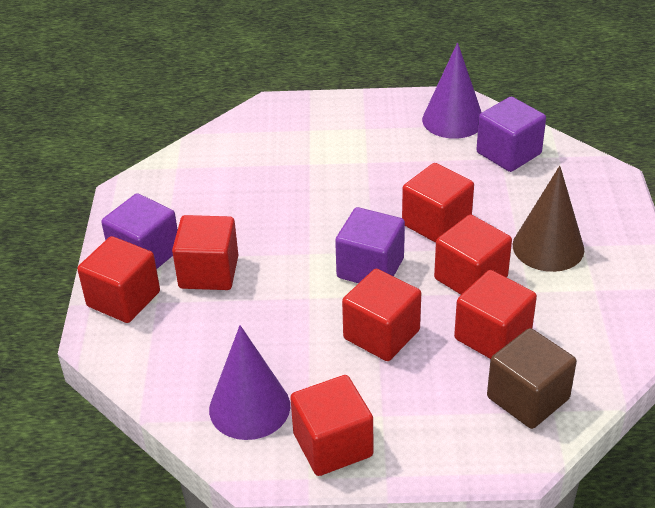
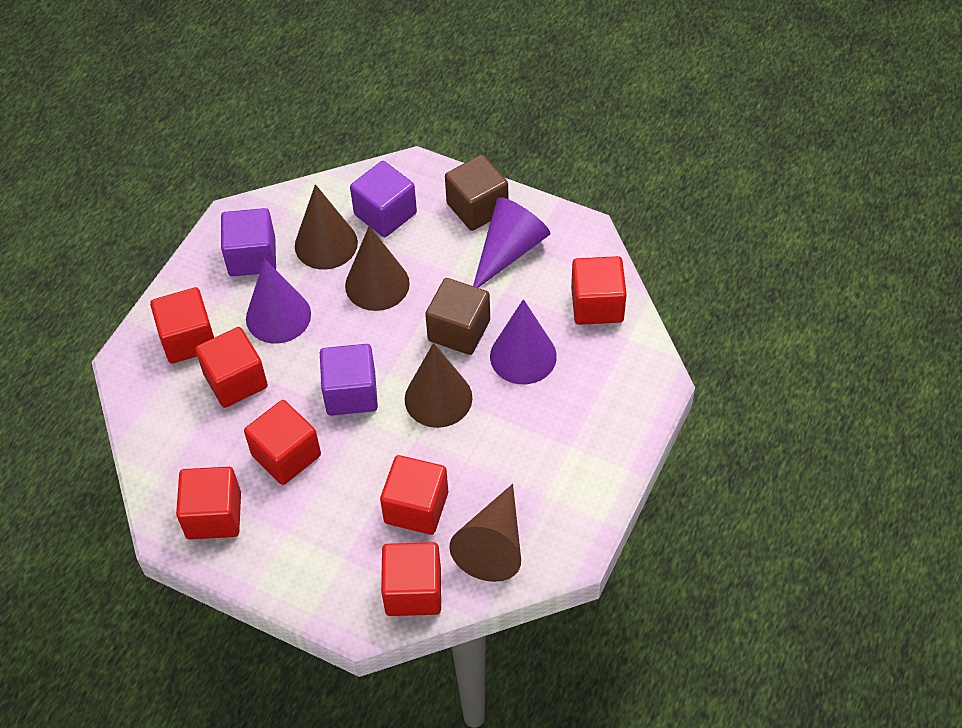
brown cone: 1 -> 4
brown cube: 1 -> 2
purple cone: 2 -> 3

